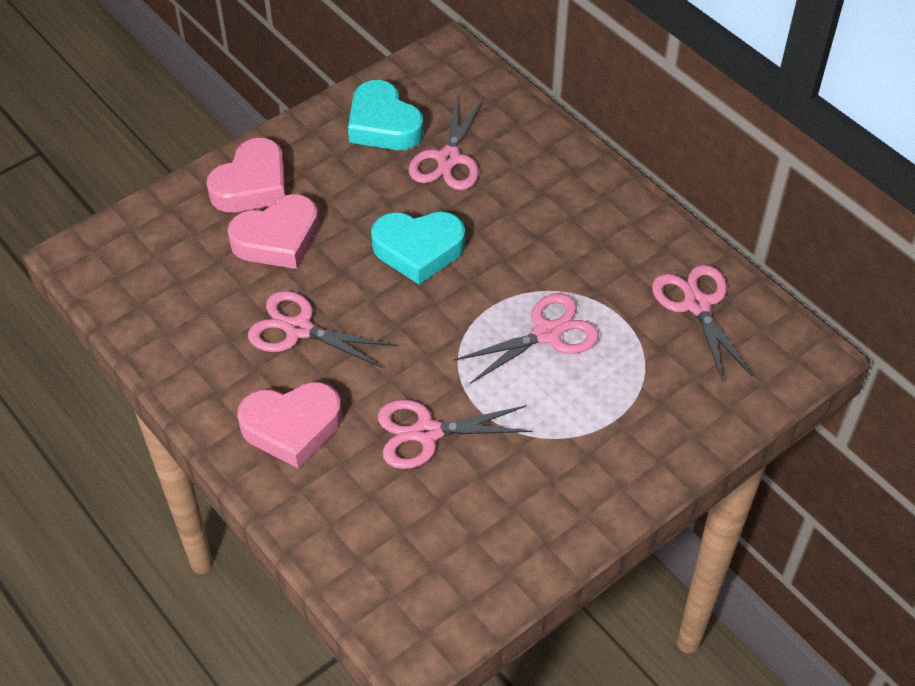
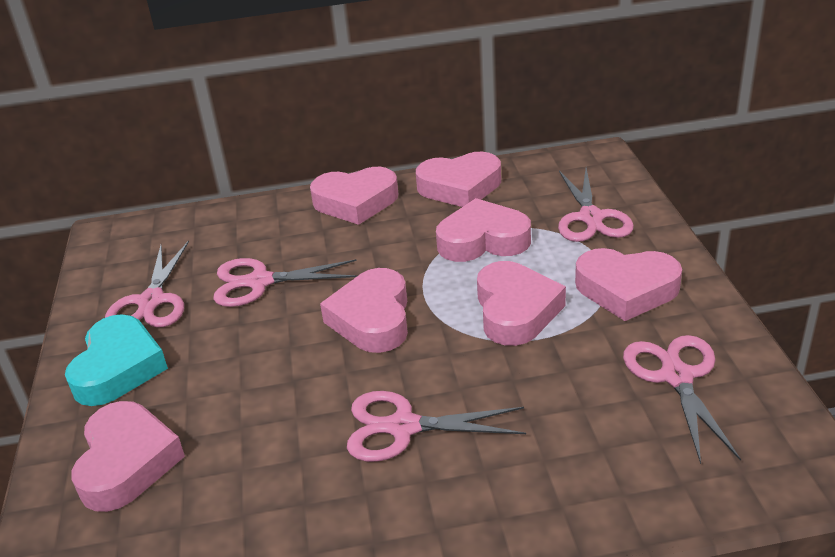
pink heart: 3 -> 7
turquoise heart: 2 -> 1

